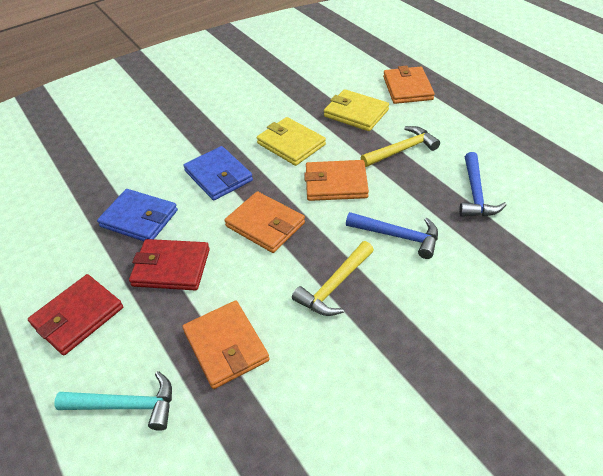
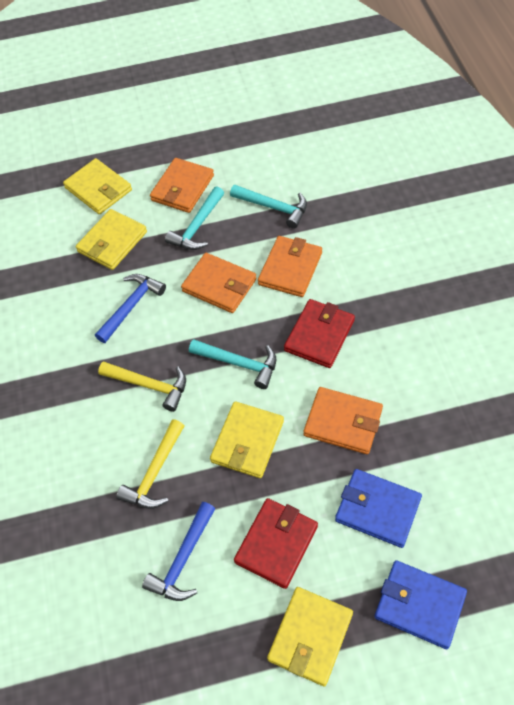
turquoise hammer: 1 -> 3
yellow wallet: 2 -> 4

